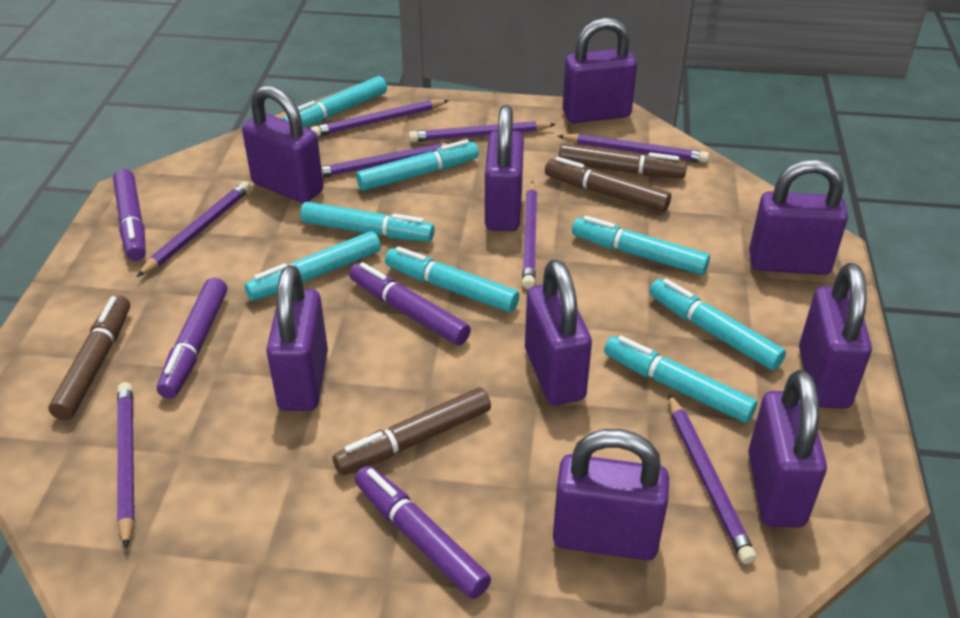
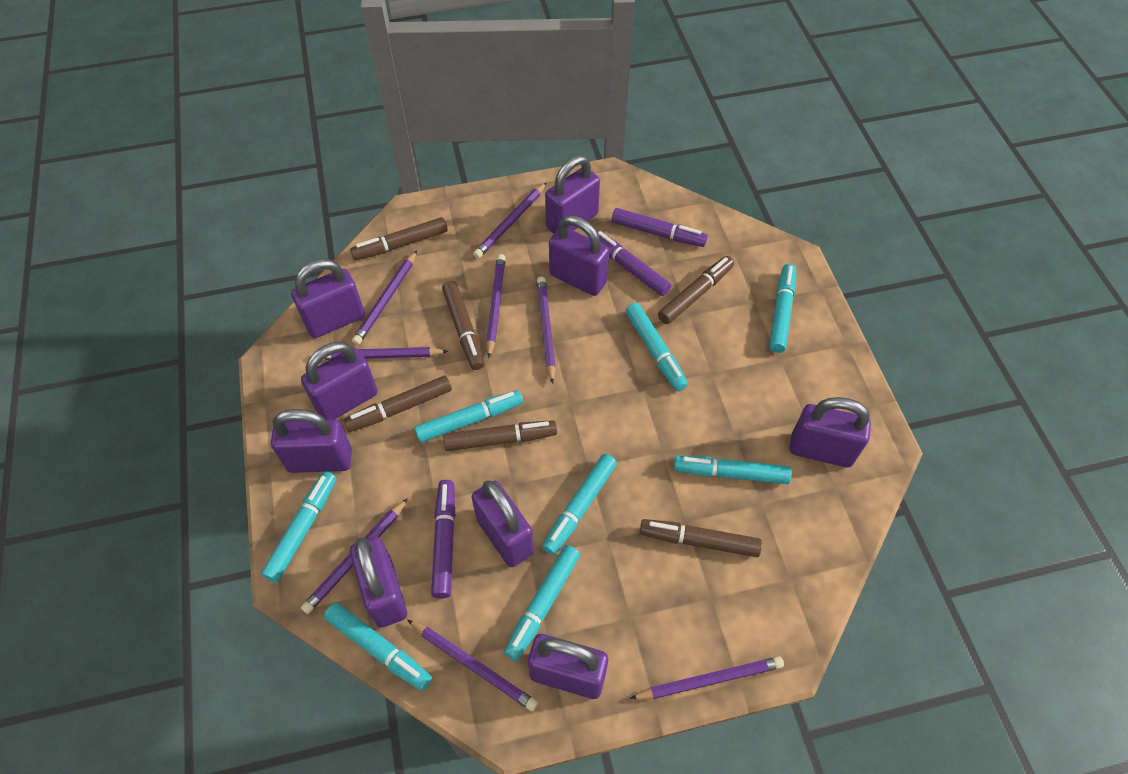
brown marker: 4 -> 6
purple marker: 4 -> 3

